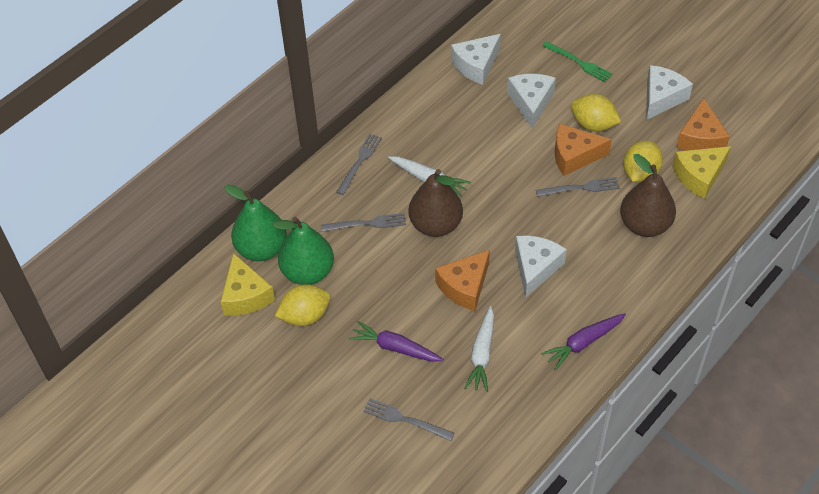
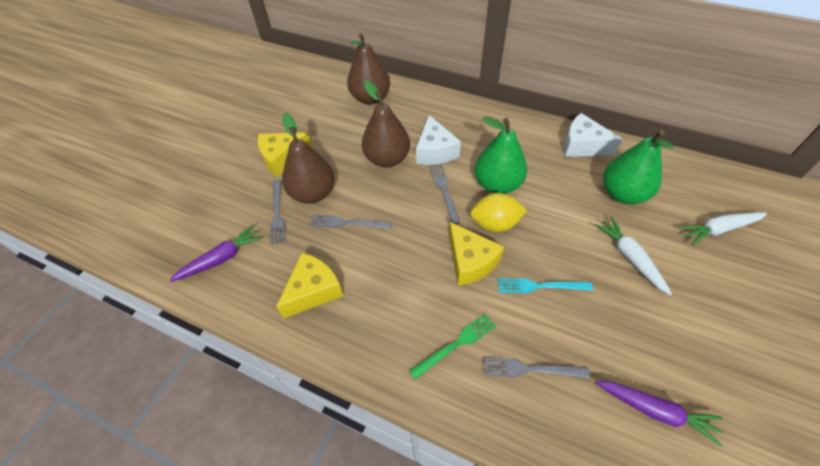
brown pear: 2 -> 3
orange cheese: 3 -> 0
turquoise fork: 0 -> 1
white cheese: 4 -> 2
yellow cheese: 2 -> 3
yellow lemon: 3 -> 1

